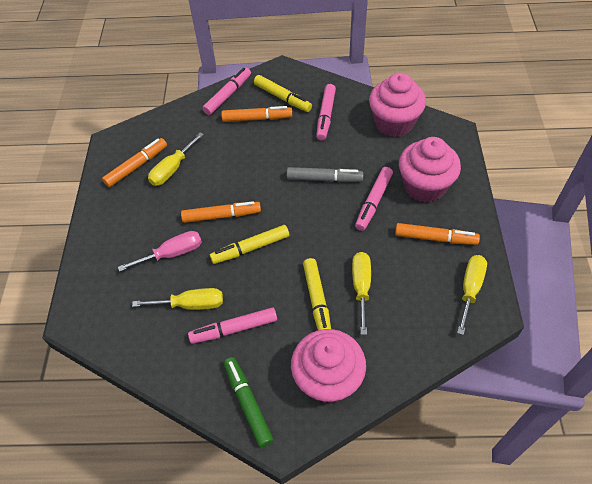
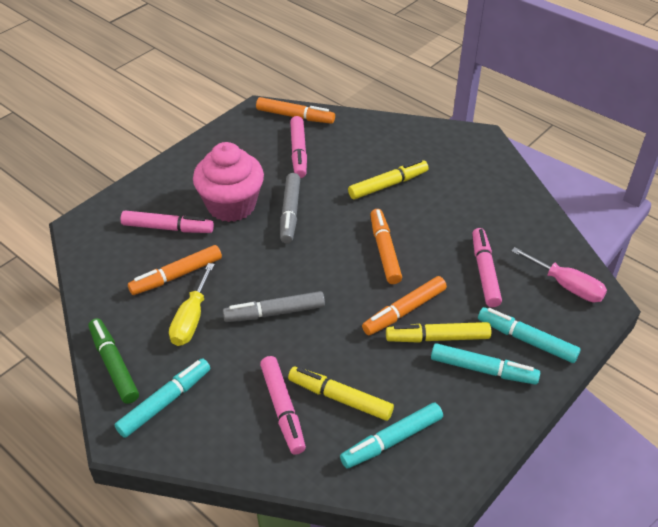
grey marker: 1 -> 2
pink cupcake: 3 -> 1
turquoise marker: 0 -> 4
yellow screwdriver: 4 -> 1

